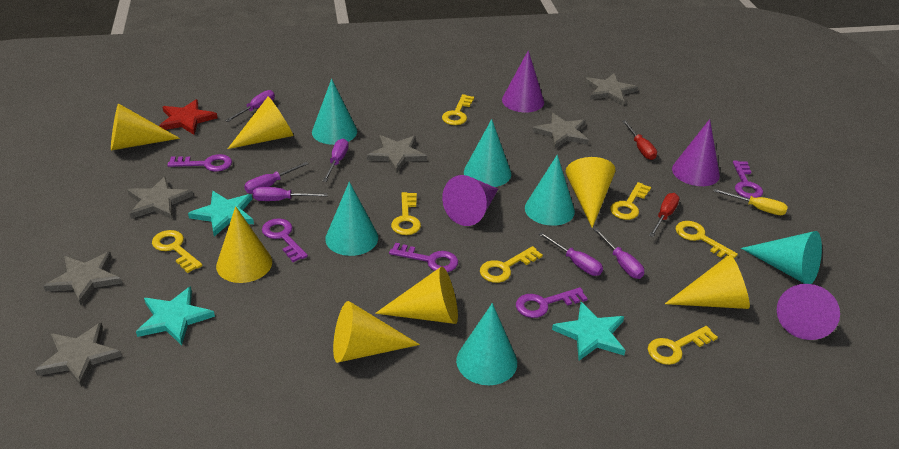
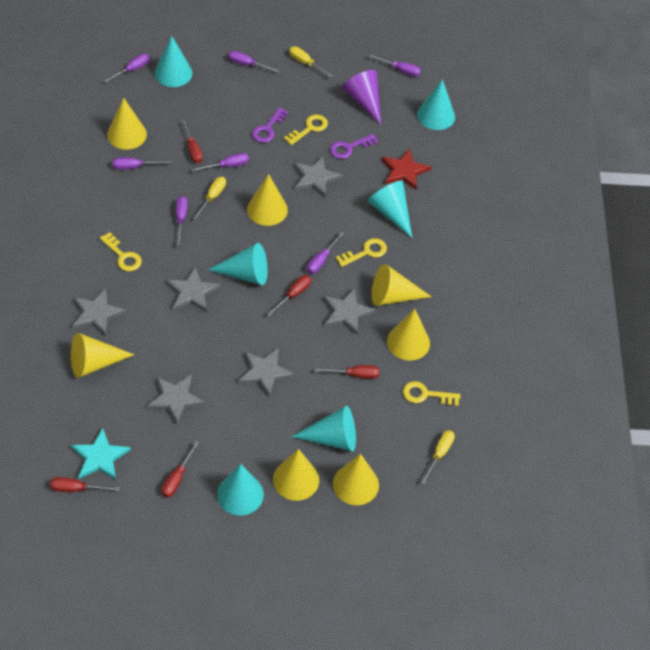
purple cone: 4 -> 1
purple key: 5 -> 2
purple screwdriver: 6 -> 7
red screwdriver: 2 -> 5
turquoise star: 3 -> 1
yellow key: 7 -> 4
yellow screwdriver: 1 -> 3

